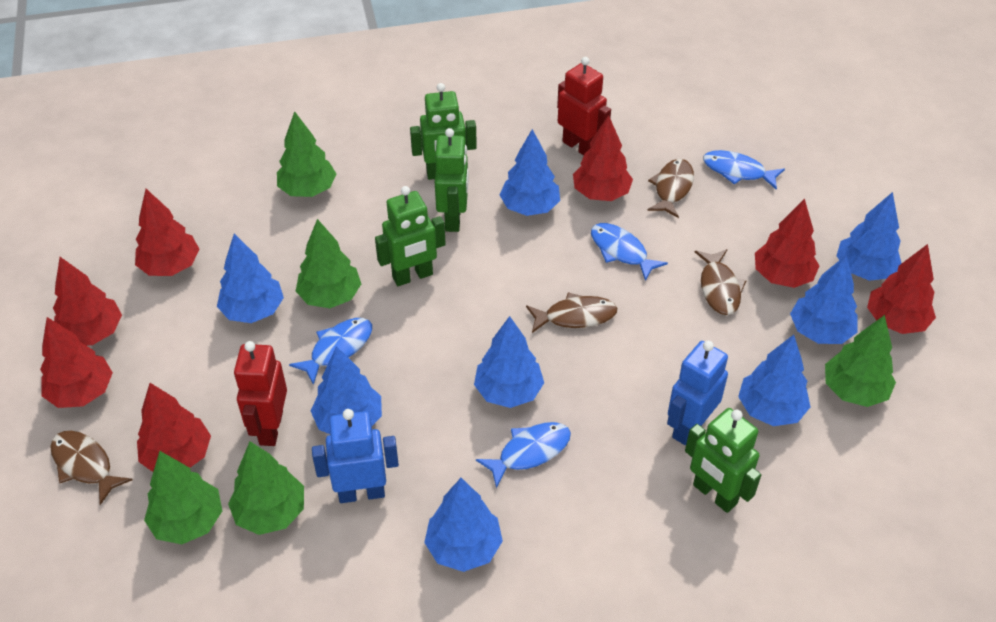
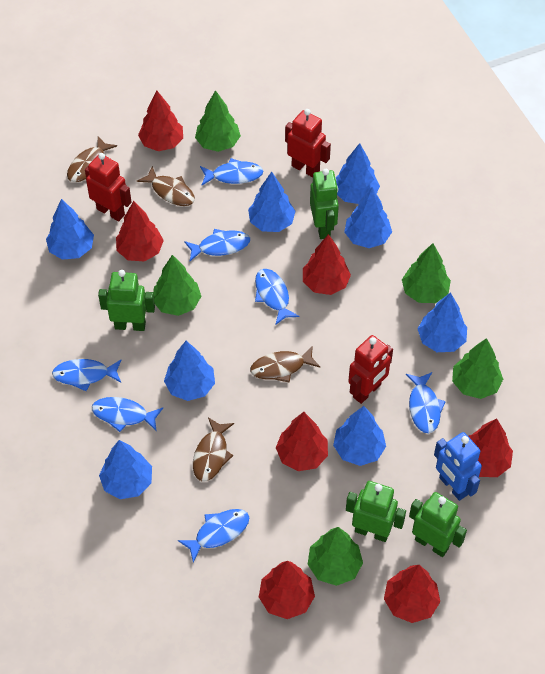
blue fish: 4 -> 7
blue robot: 2 -> 1
red robot: 2 -> 3

